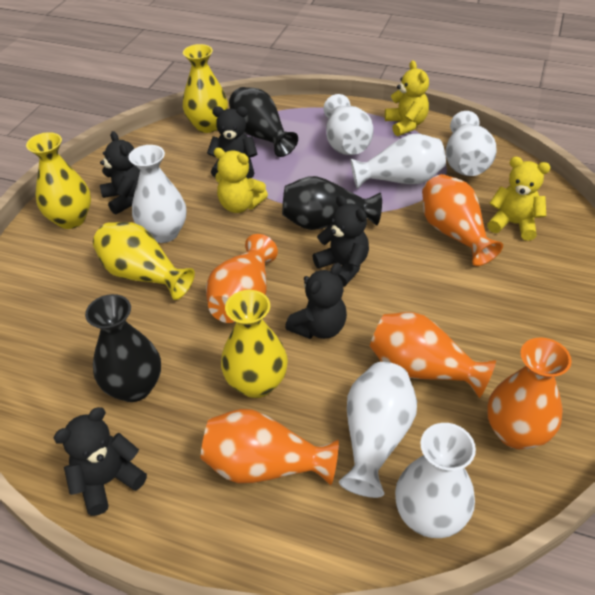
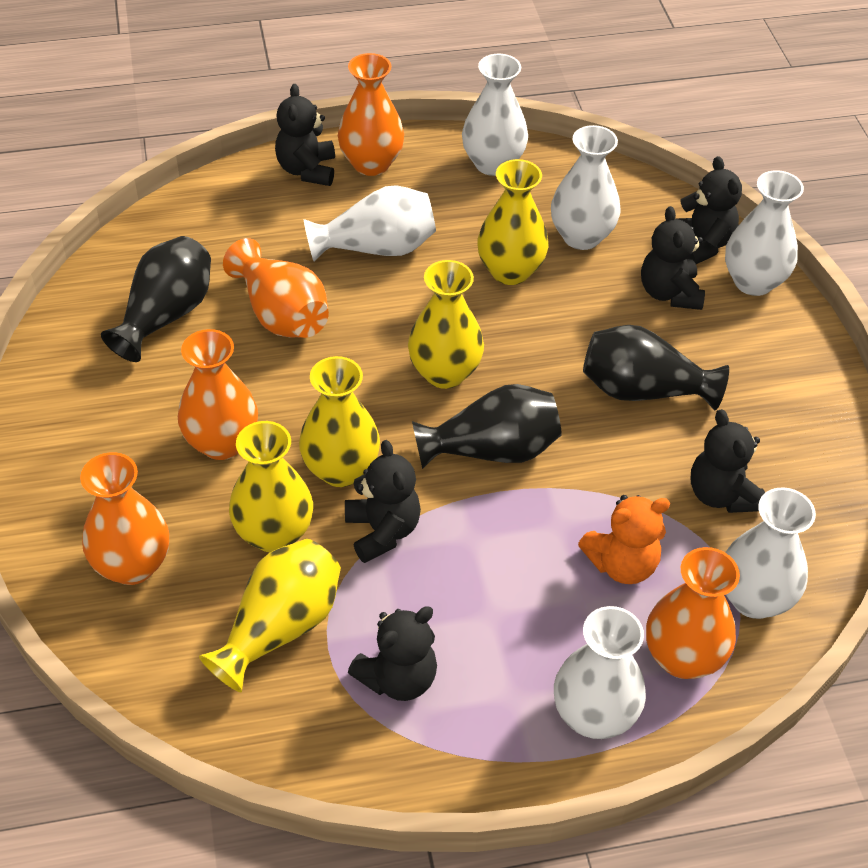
black teddy bear: 5 -> 6
orange teddy bear: 0 -> 1
yellow teddy bear: 3 -> 0
yellow vase: 4 -> 5

